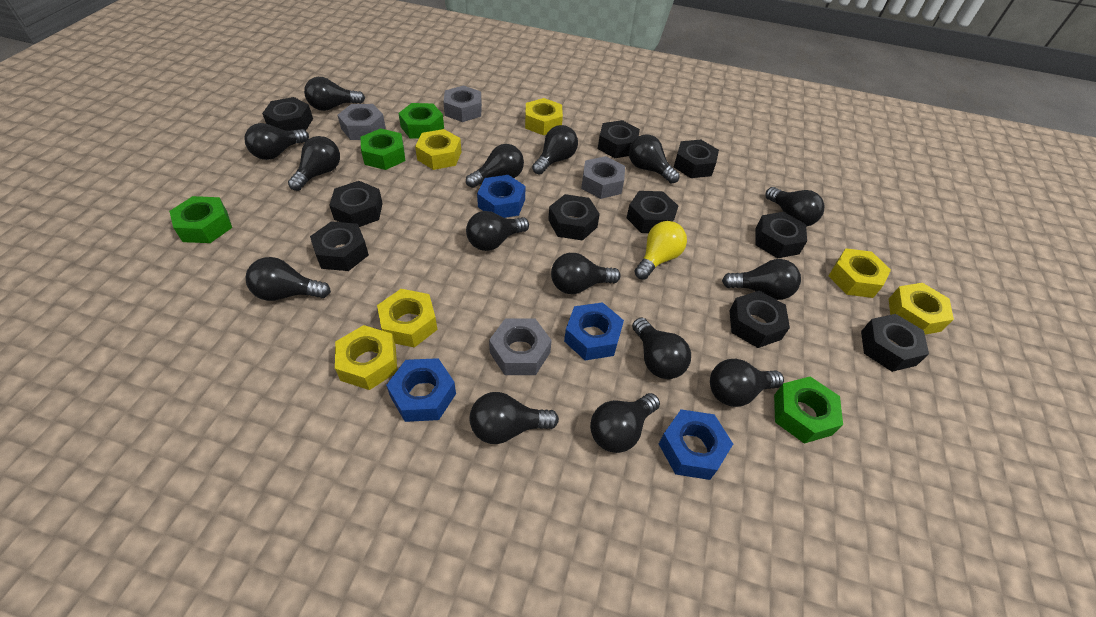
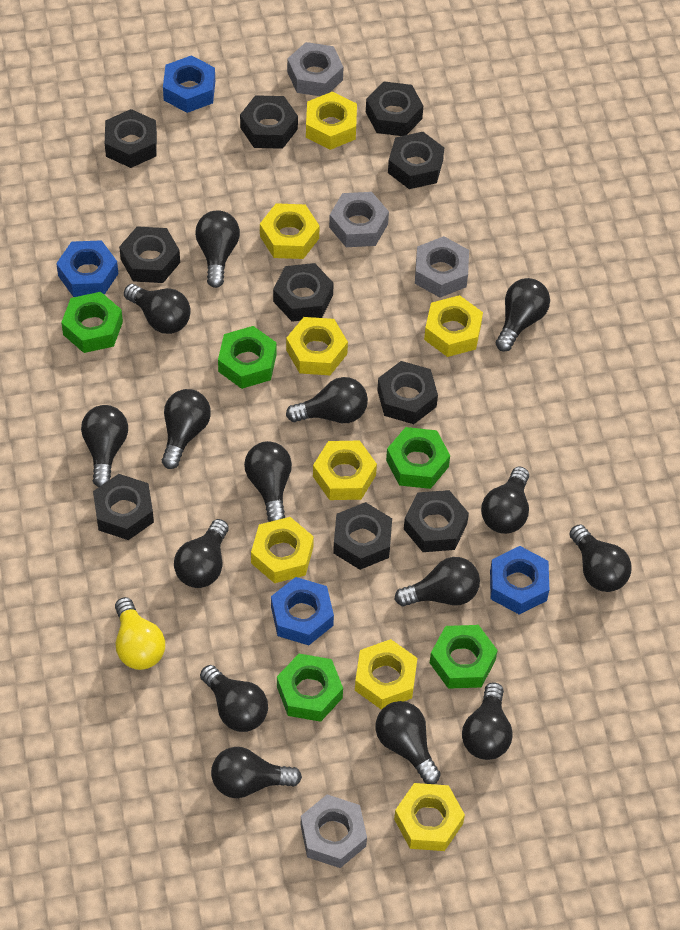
green nut: 4 -> 5
yellow nut: 6 -> 8

